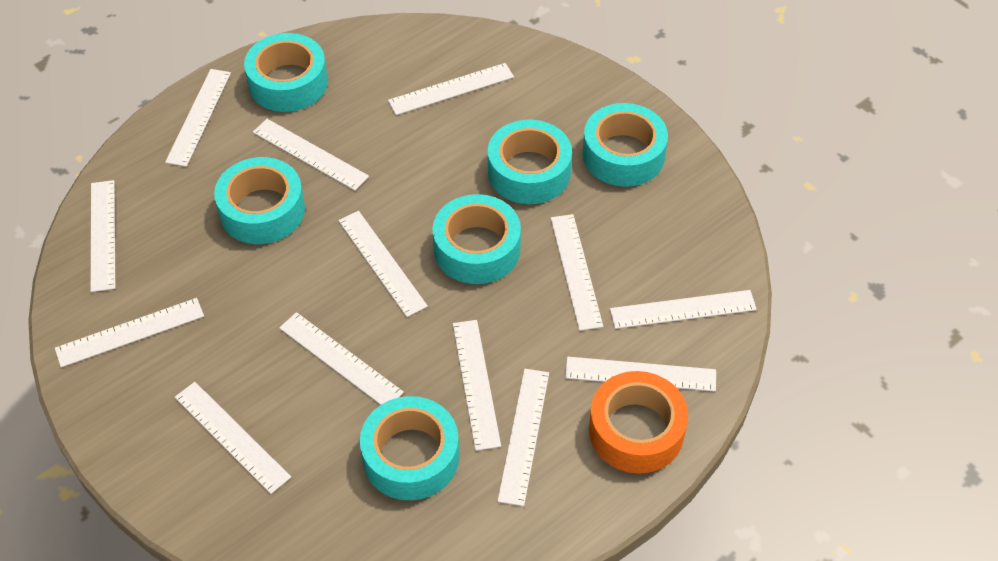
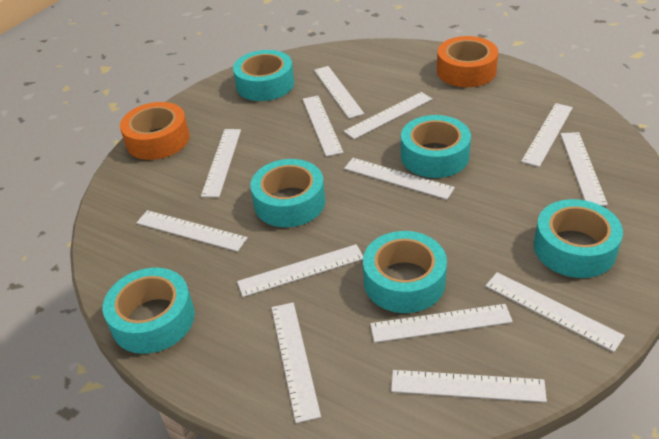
orange tape: 1 -> 2

